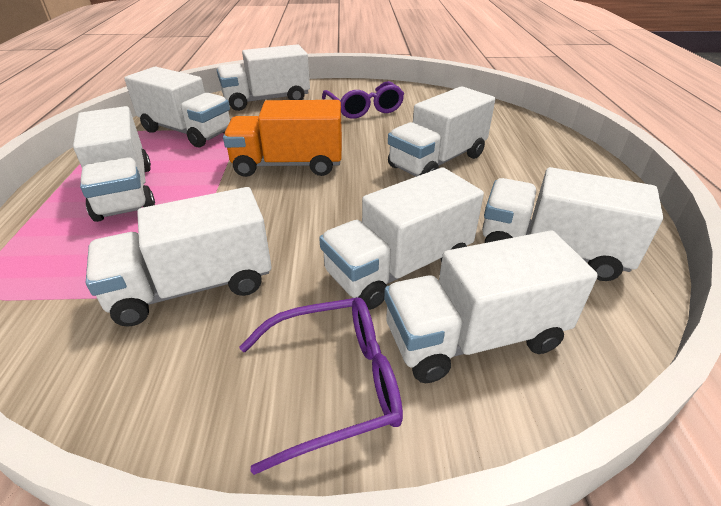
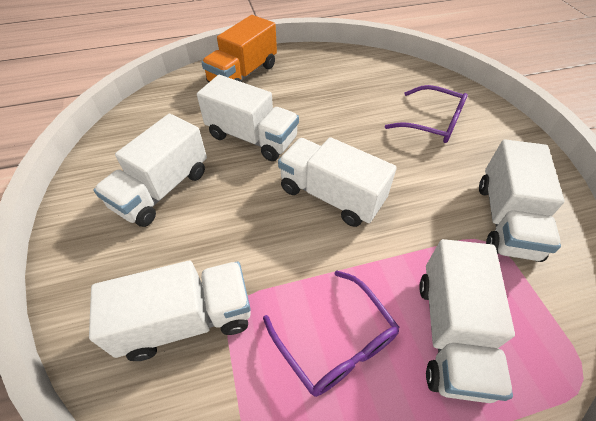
white truck: 8 -> 6

